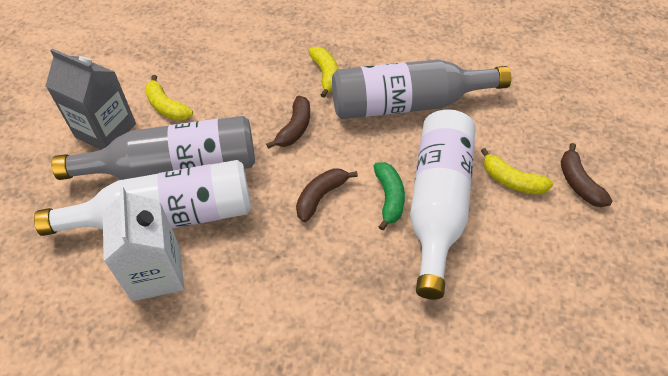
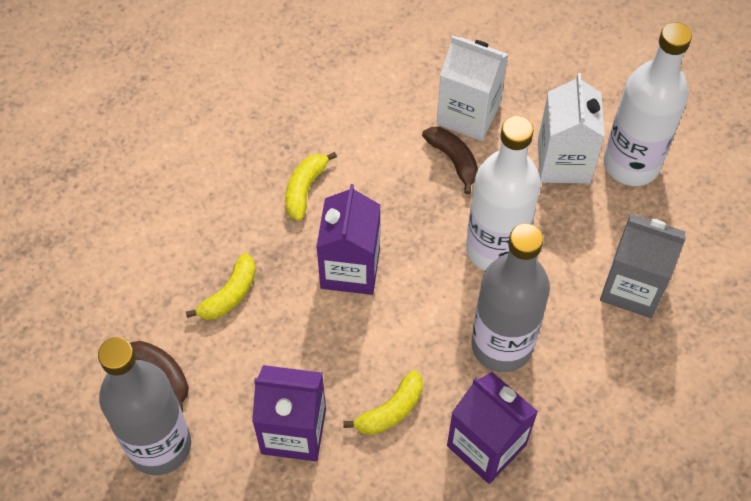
brown banana: 3 -> 2
green banana: 1 -> 0
purple carton: 0 -> 3
white carton: 1 -> 2

